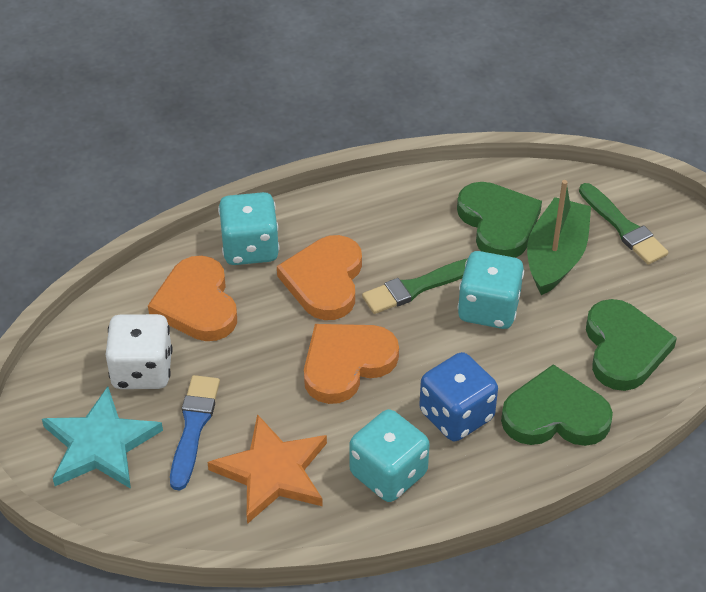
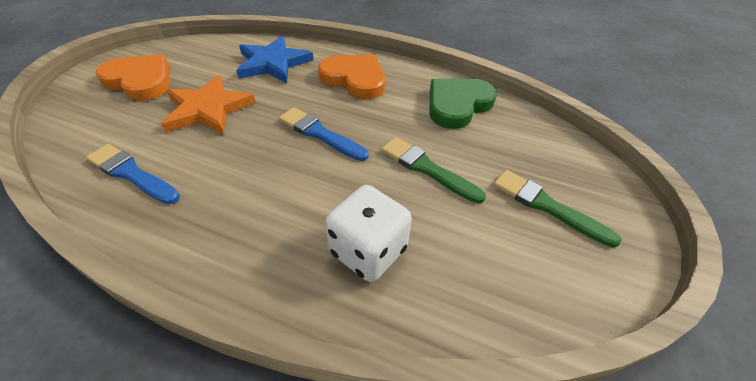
blue brush: 1 -> 2
blue dice: 1 -> 0
blue star: 0 -> 1
green boat: 1 -> 0
green heart: 3 -> 1
orange heart: 3 -> 2
turquoise dice: 3 -> 0
turquoise star: 1 -> 0

